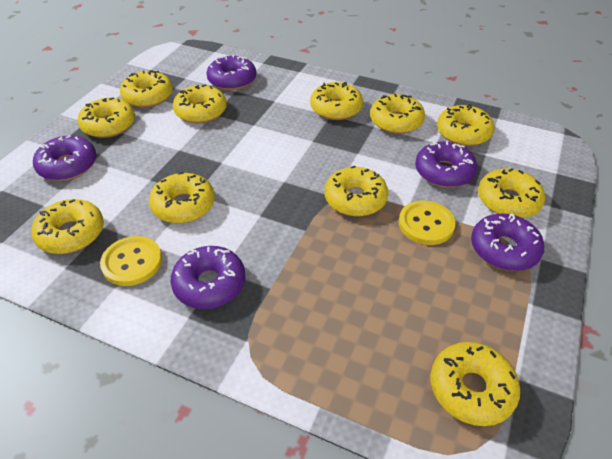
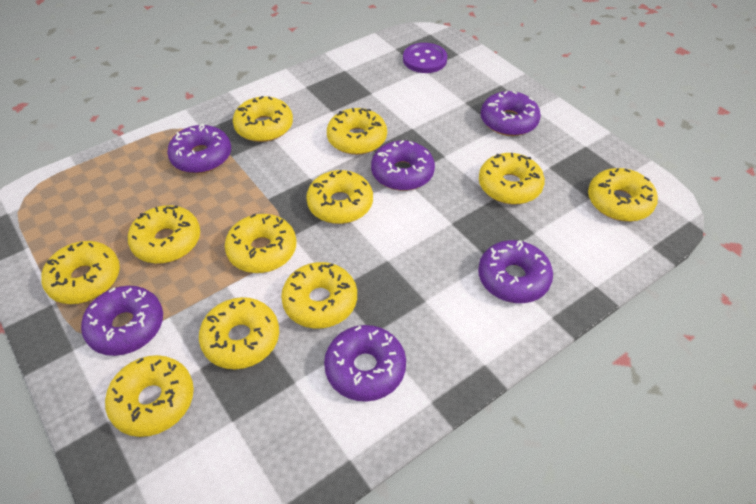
purple button: 0 -> 1
purple donut: 5 -> 6
yellow button: 2 -> 0

